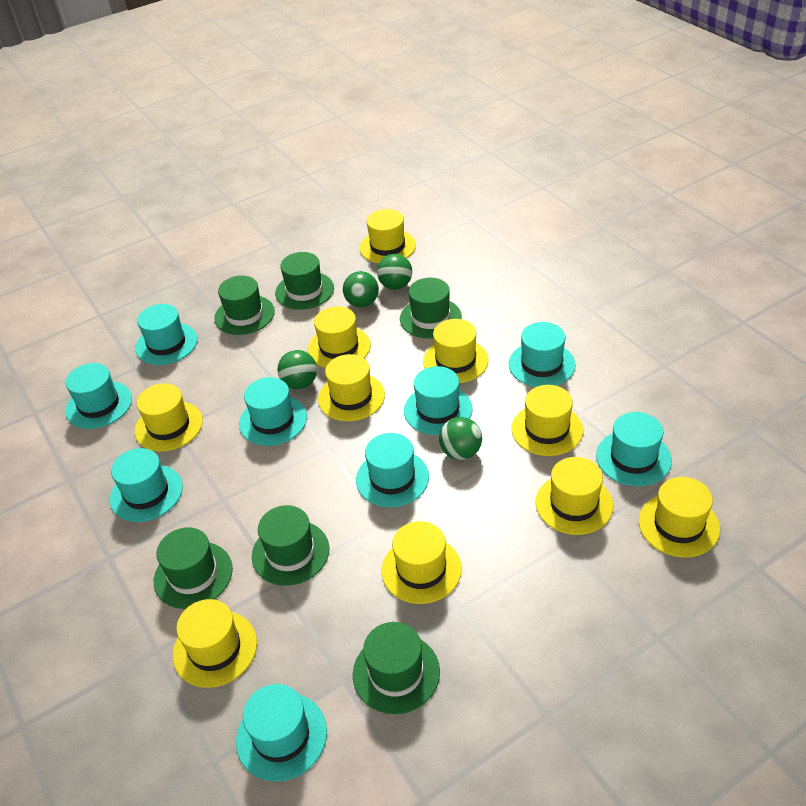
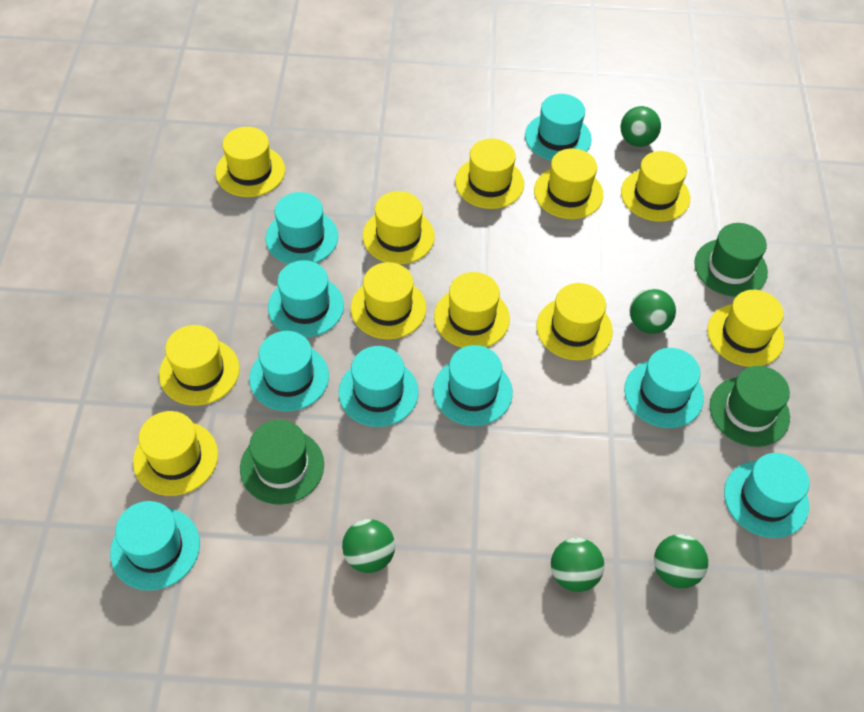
green ball: 4 -> 5
green hat: 6 -> 3
yellow hat: 10 -> 11

